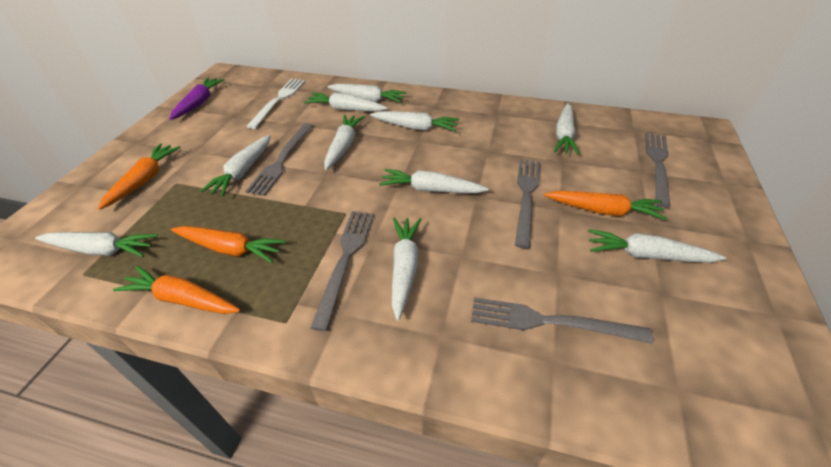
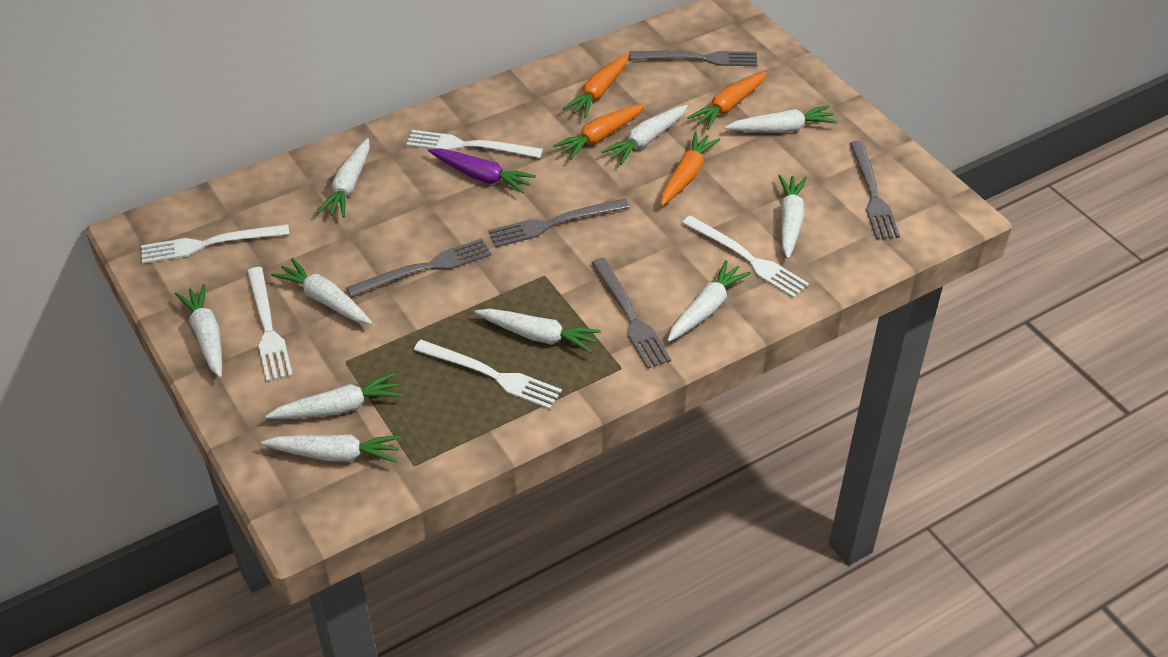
white fork: 1 -> 5

